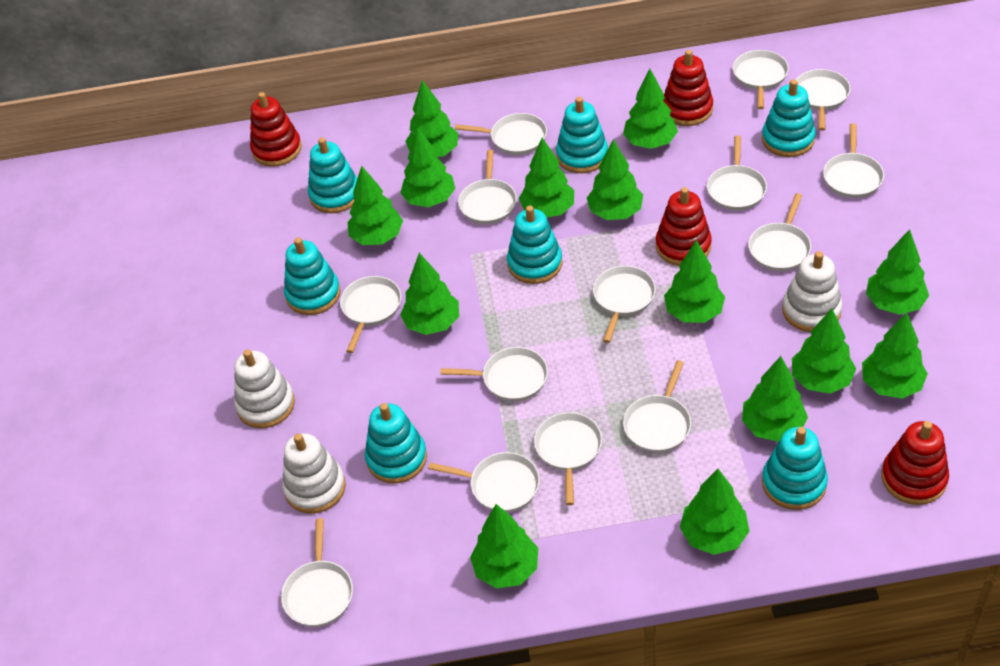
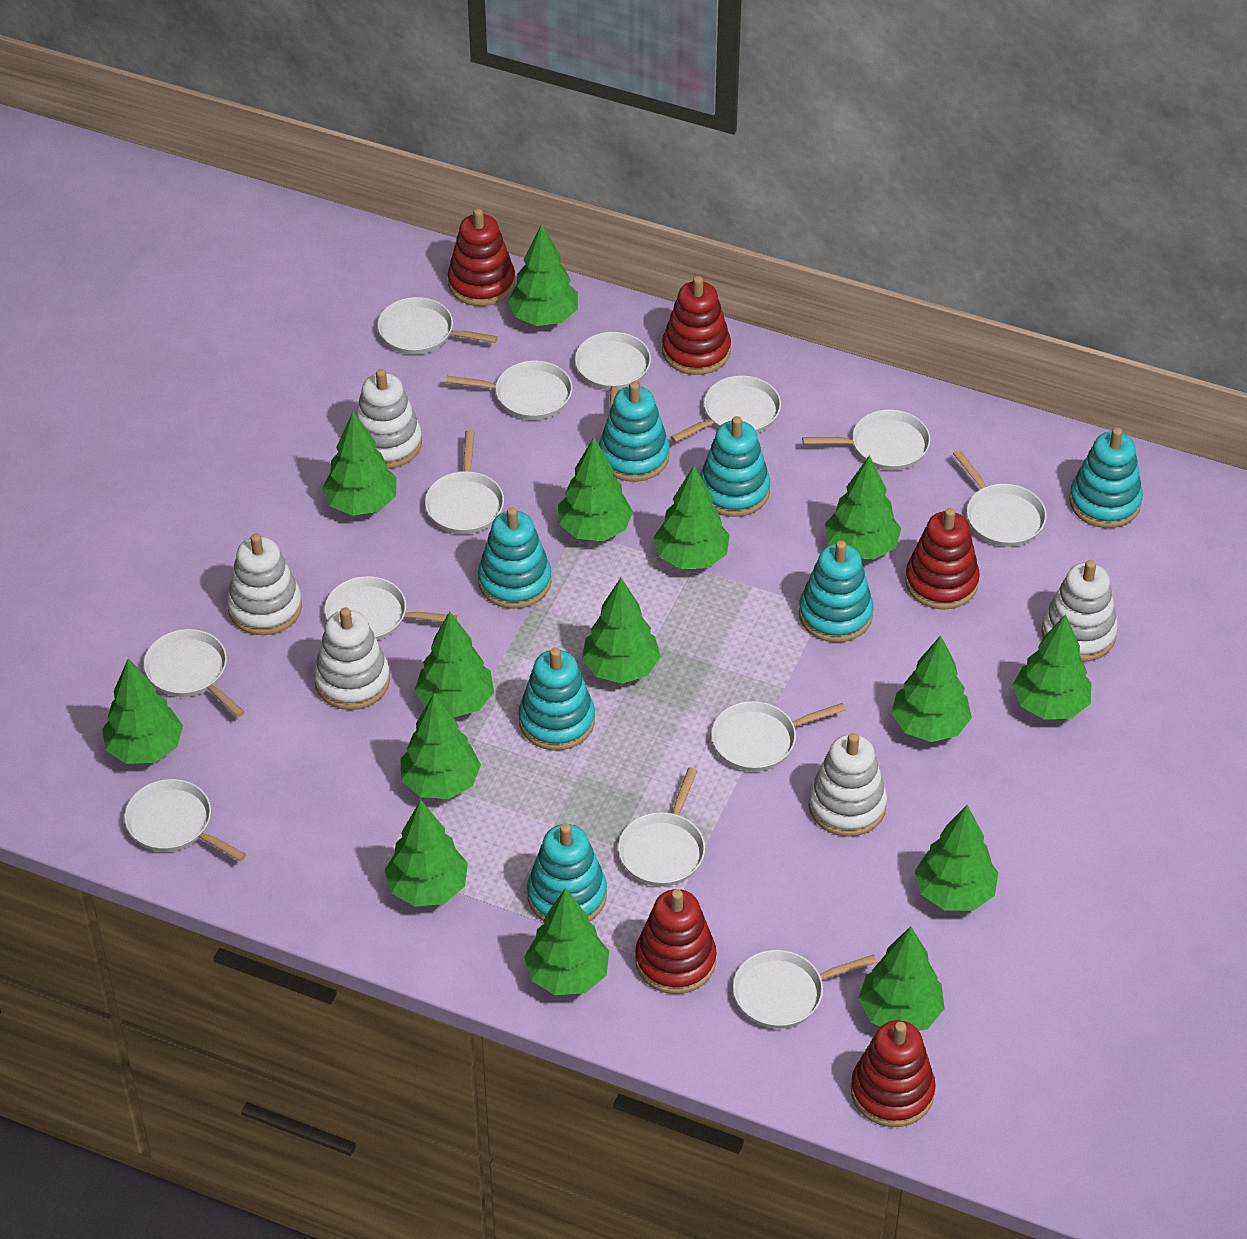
green tree: 14 -> 15
red stacking toy: 4 -> 5
white pan: 14 -> 13
white stacking toy: 3 -> 5

